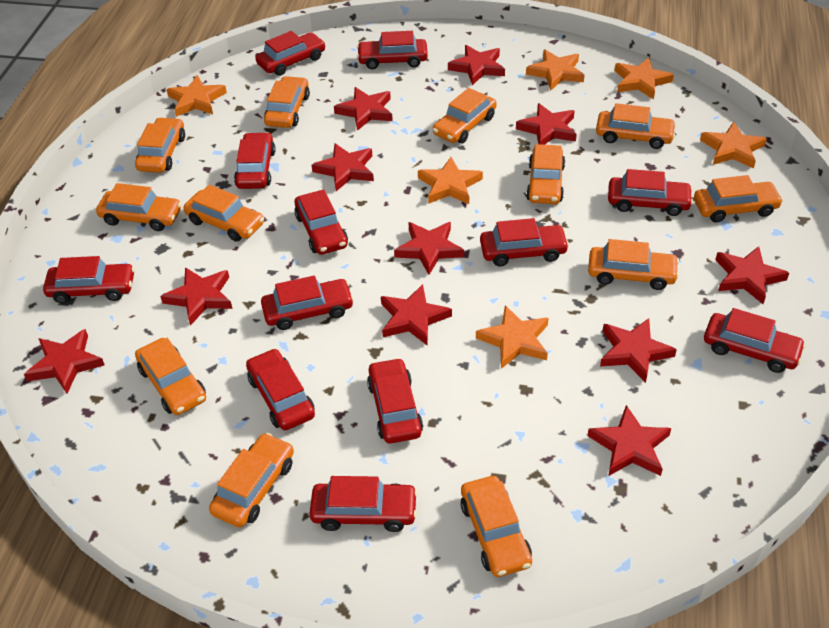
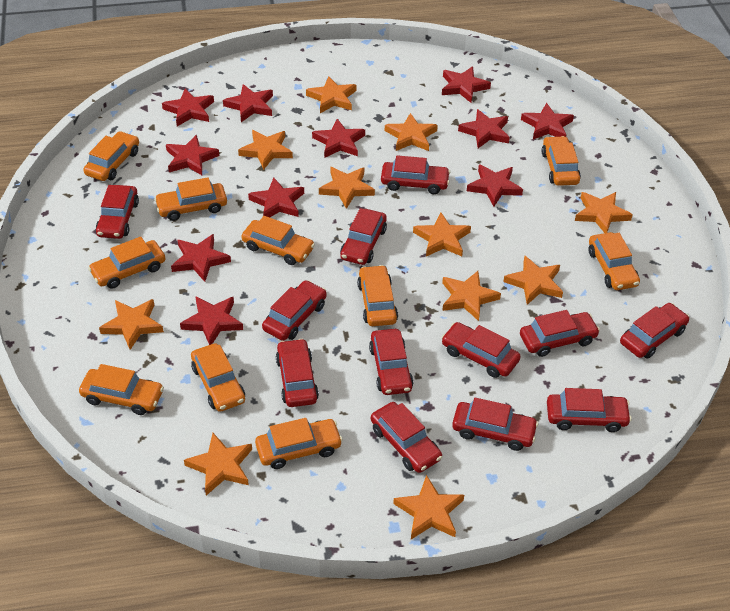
orange car: 12 -> 10
orange star: 6 -> 11

